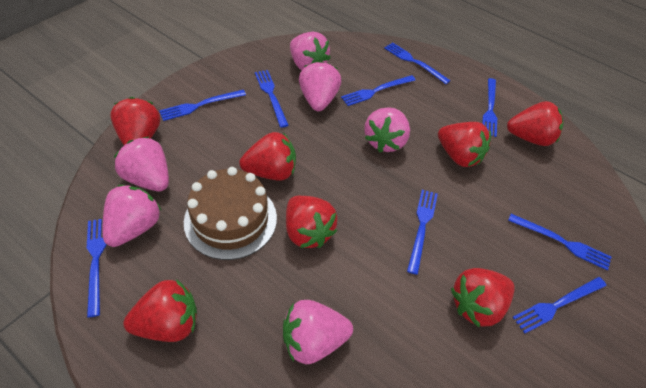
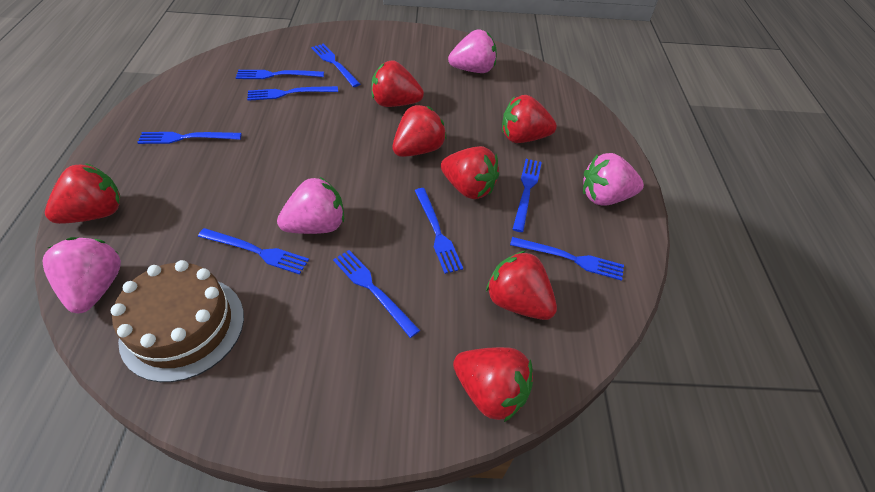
pink strawberry: 6 -> 4

